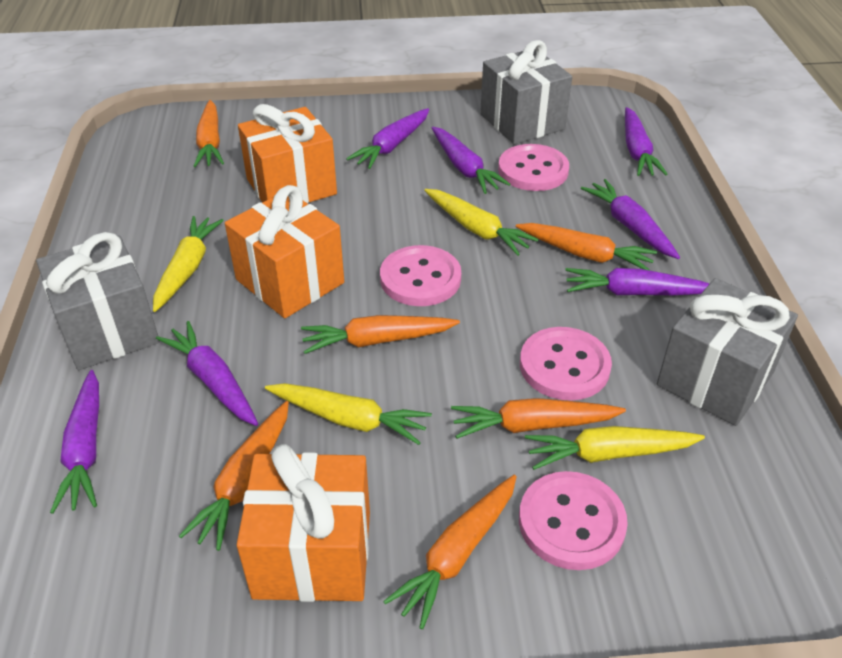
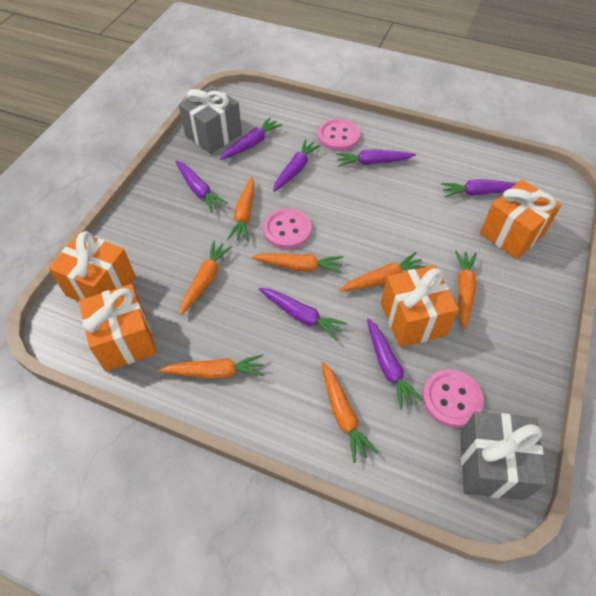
grey gift: 3 -> 2
orange carrot: 6 -> 7
orange gift: 3 -> 4
pink button: 4 -> 3
yellow carrot: 4 -> 0

